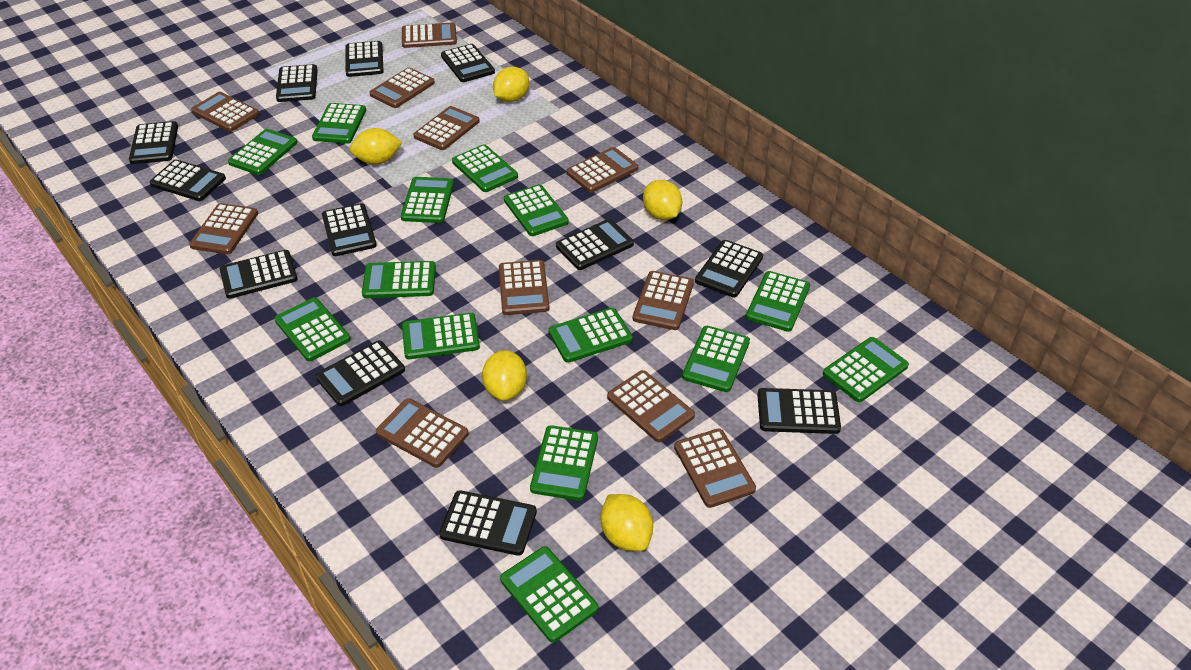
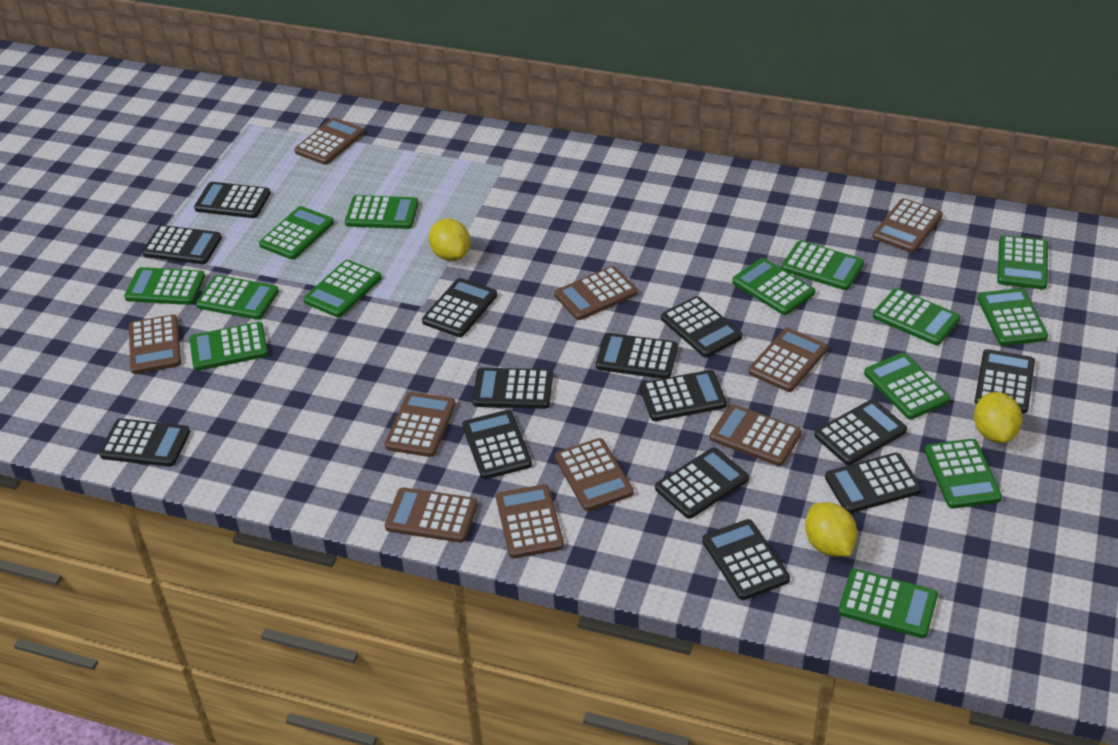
black calculator: 12 -> 14
brown calculator: 11 -> 10
yellow lemon: 5 -> 3

